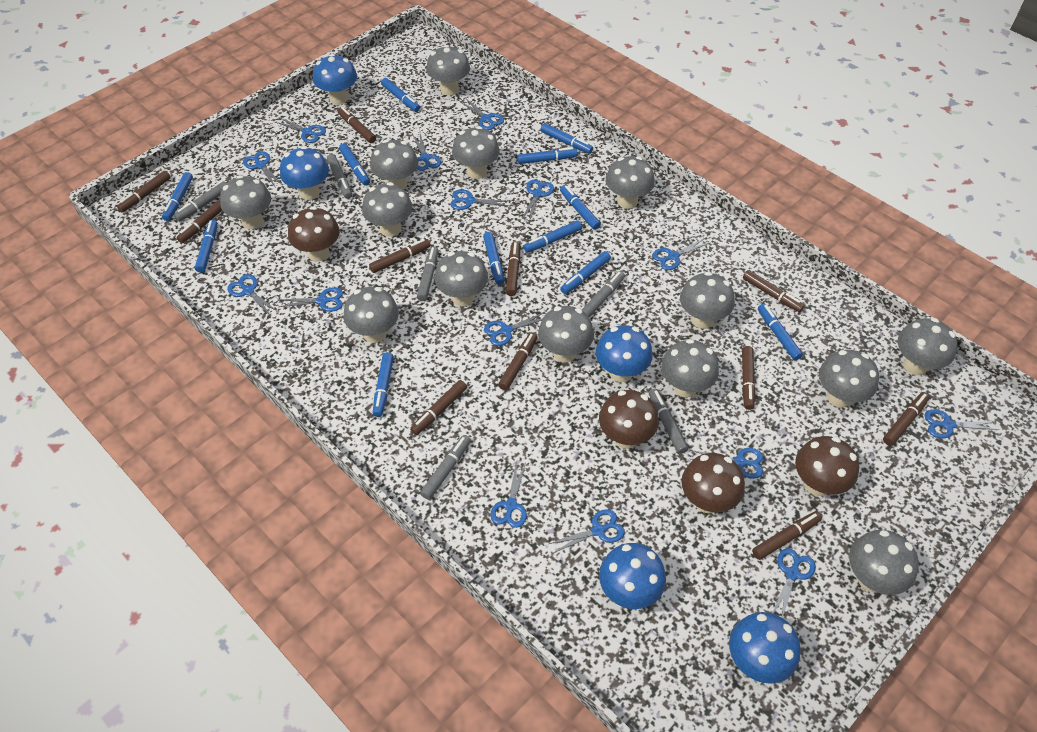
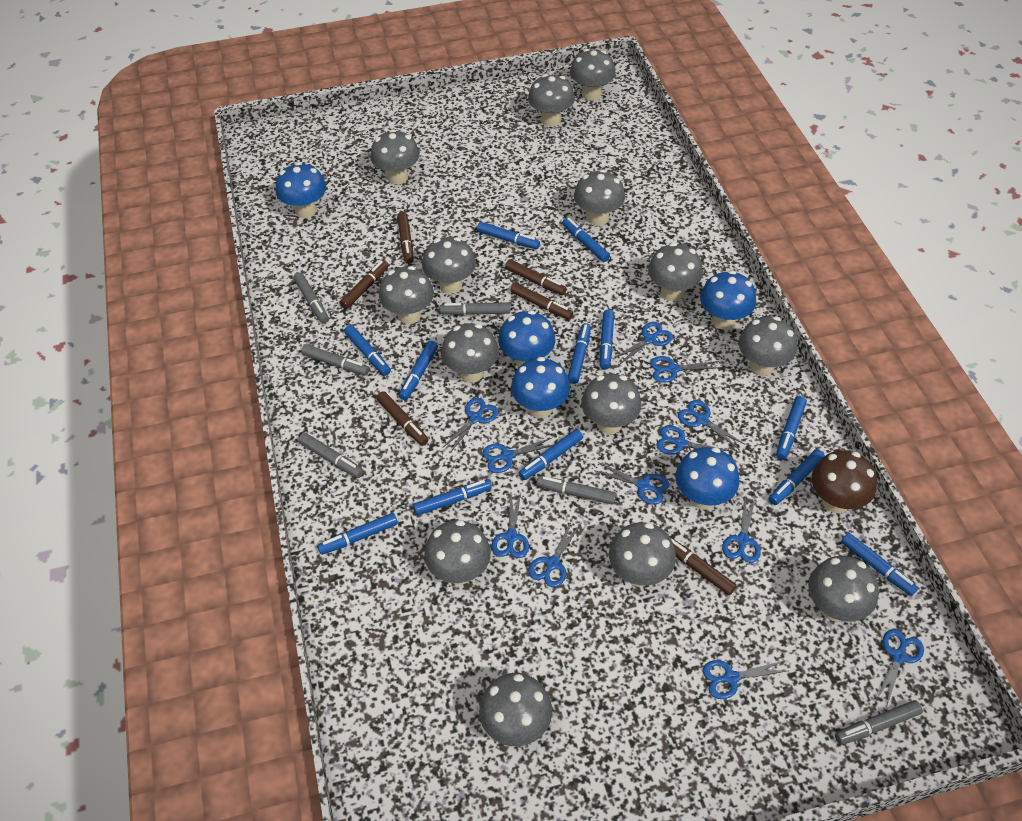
blue scissors: 15 -> 12
brown marker: 11 -> 6
brown mushroom: 4 -> 1

